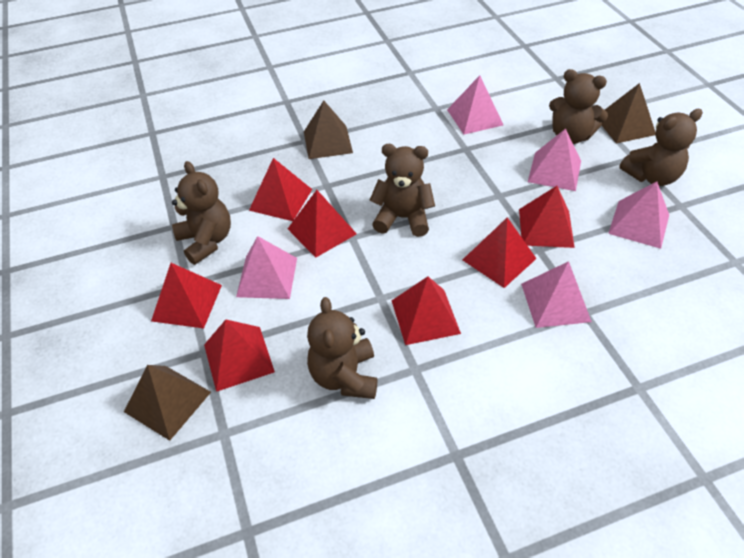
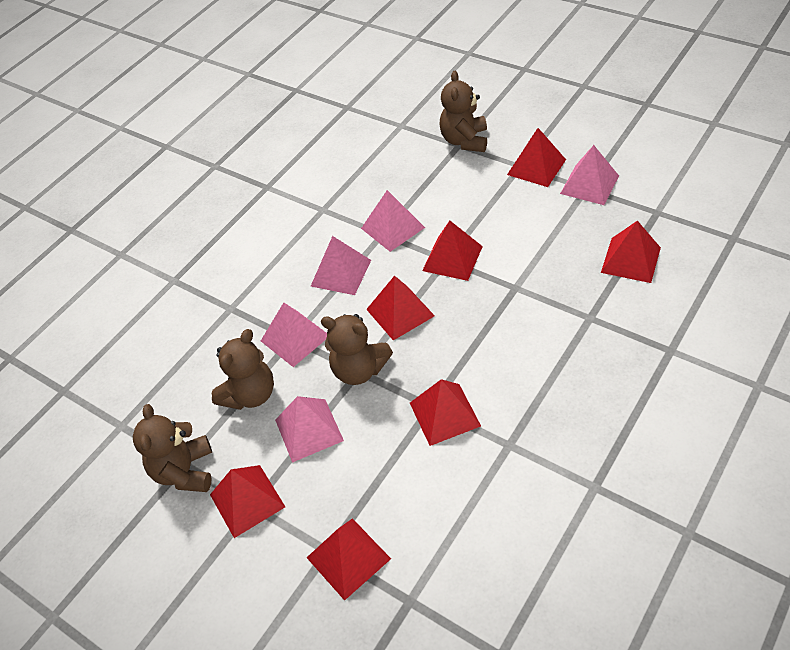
brown pyramid: 3 -> 0
brown teddy bear: 5 -> 4

